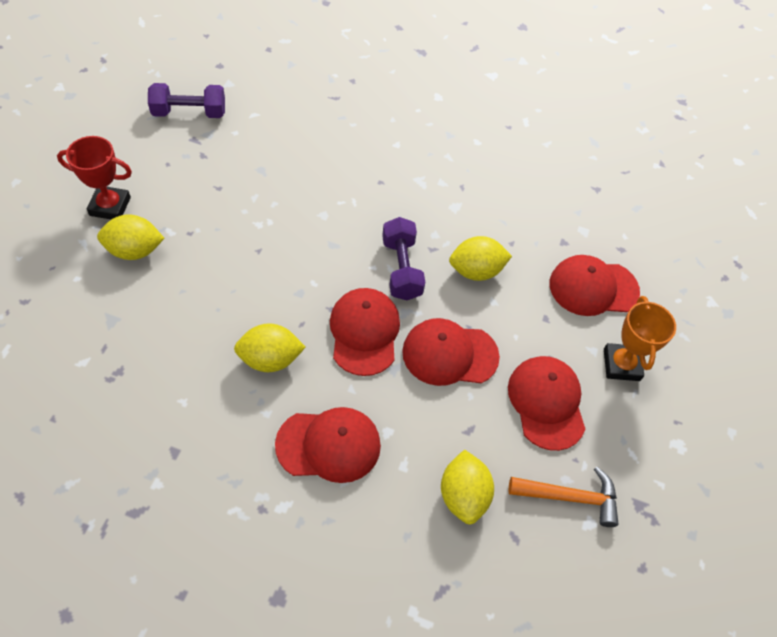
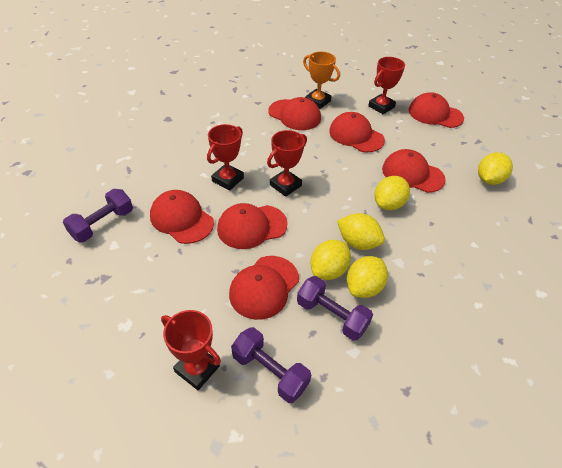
orange hammer: 1 -> 0
purple dumbbell: 2 -> 3
red cap: 5 -> 7
red trophy: 1 -> 4
yellow lemon: 4 -> 5

